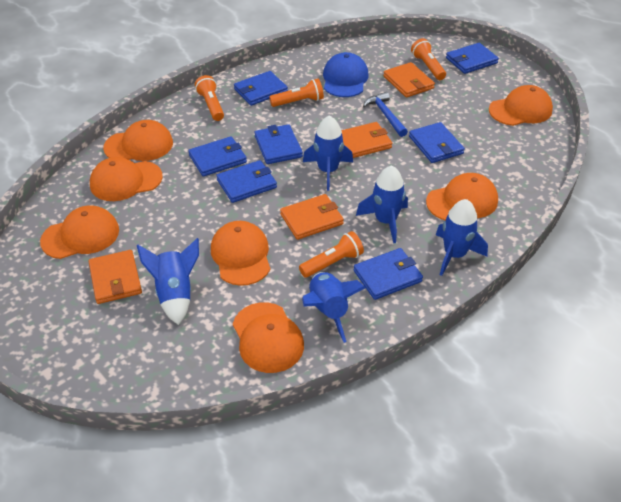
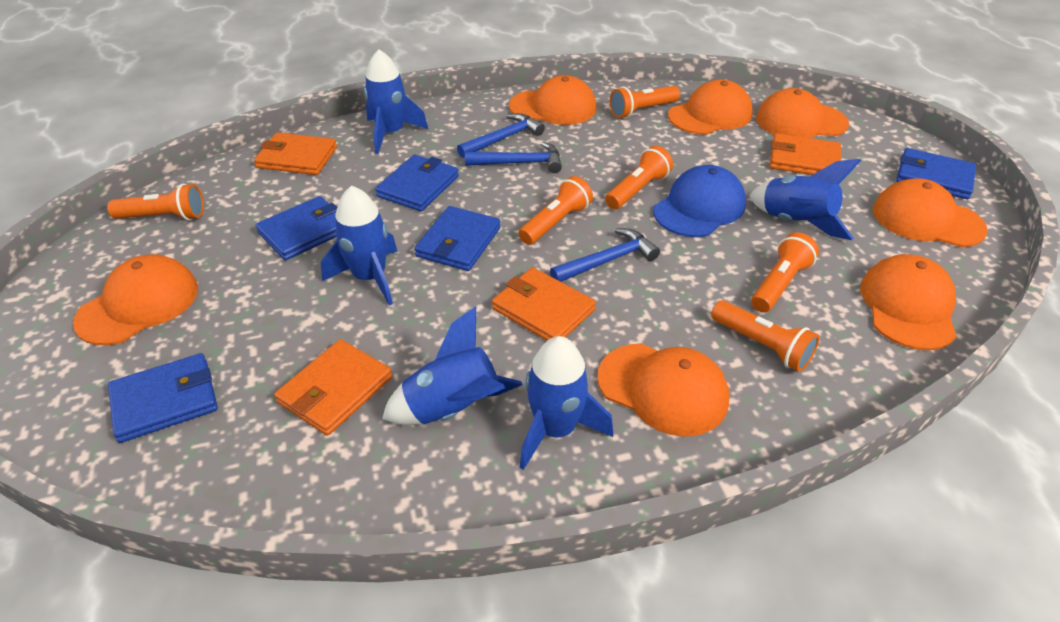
blue hammer: 1 -> 3
blue wallet: 7 -> 5
orange flashlight: 4 -> 6

